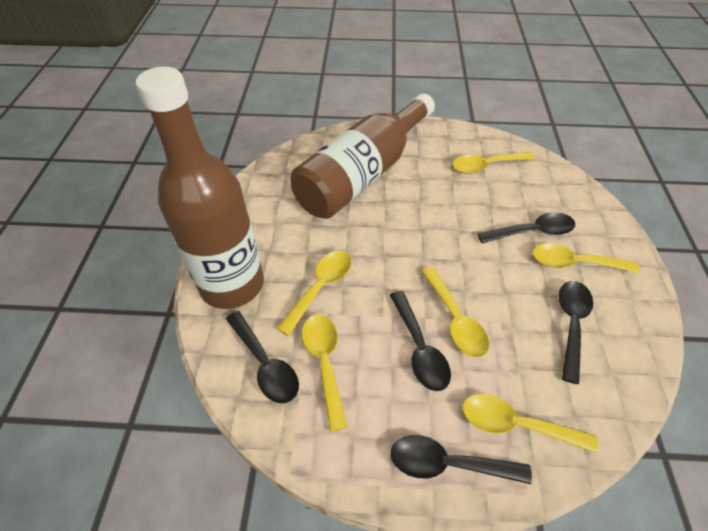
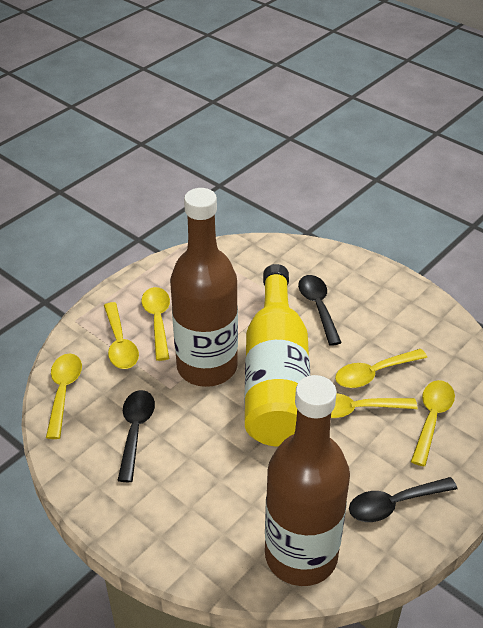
black spoon: 5 -> 3
yellow bottle: 0 -> 1

